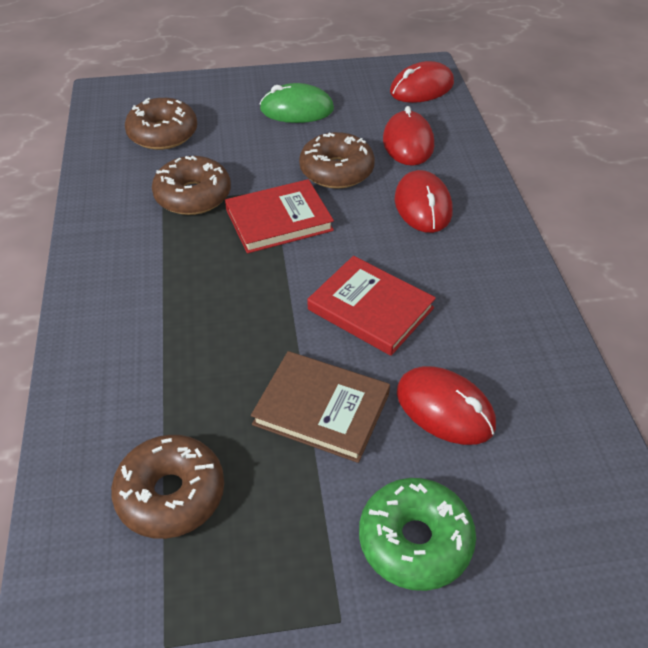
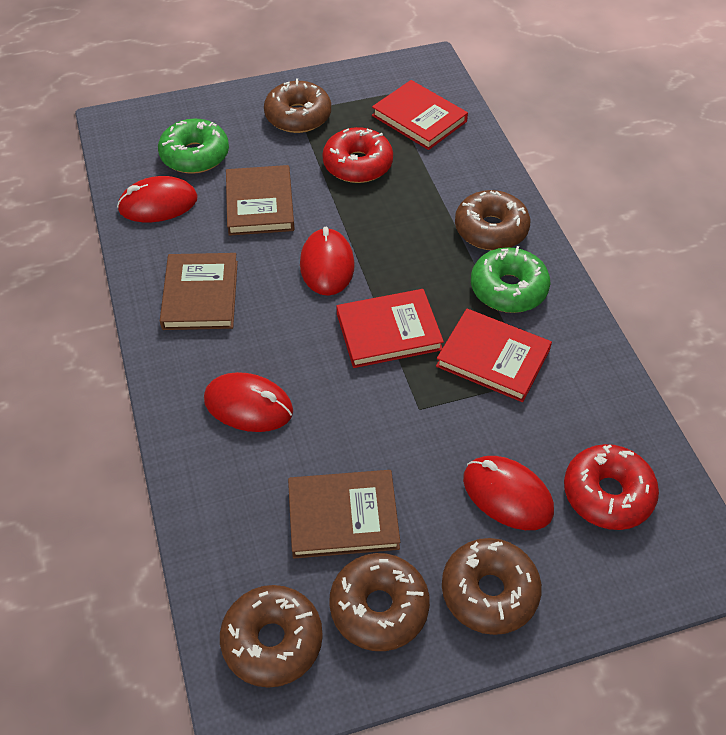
brown book: 1 -> 3
brown donut: 4 -> 5
green donut: 1 -> 2
green mouse: 1 -> 0
red book: 2 -> 3
red donut: 0 -> 2

